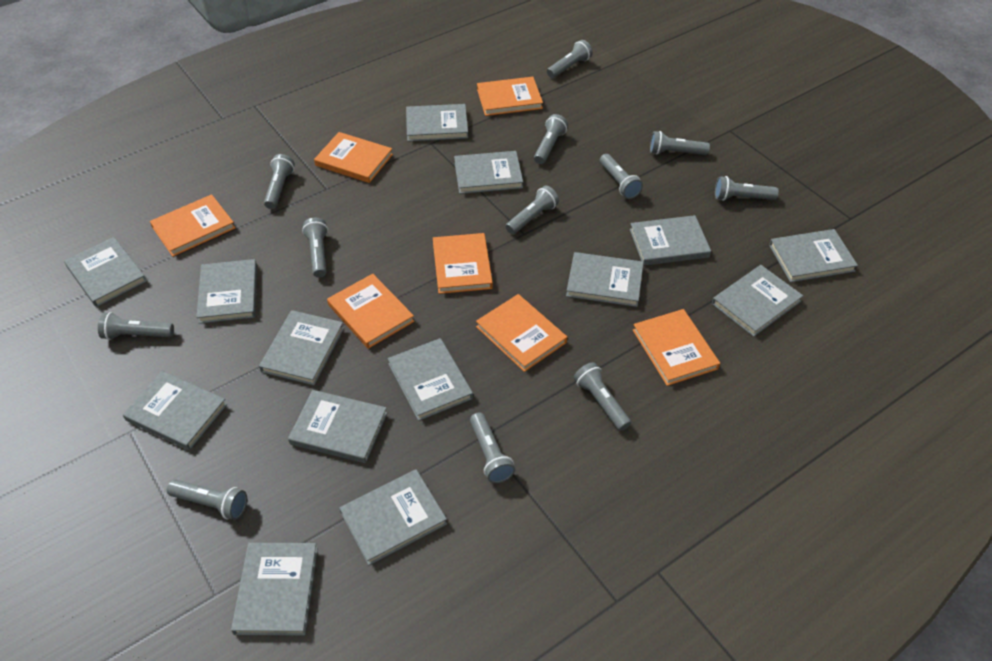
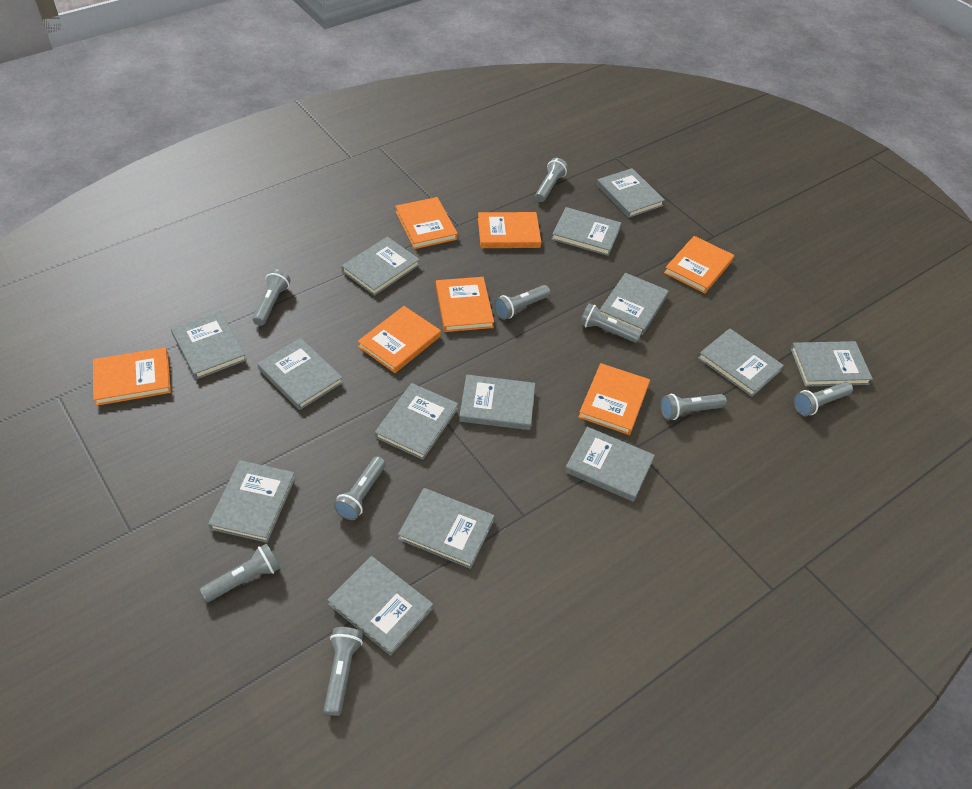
grey flashlight: 12 -> 9

